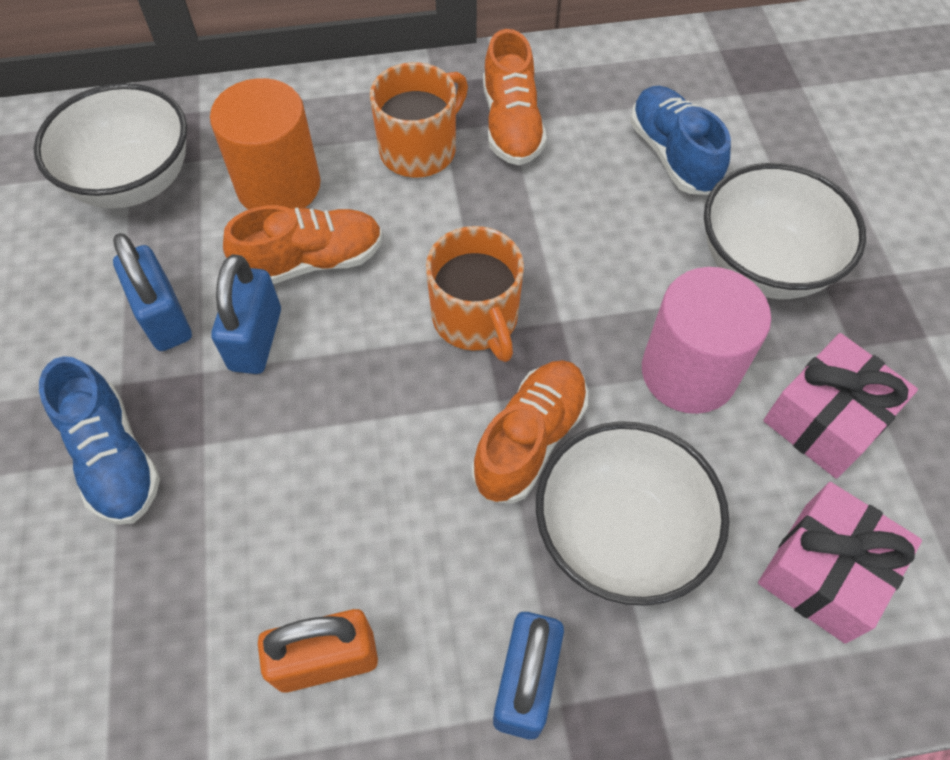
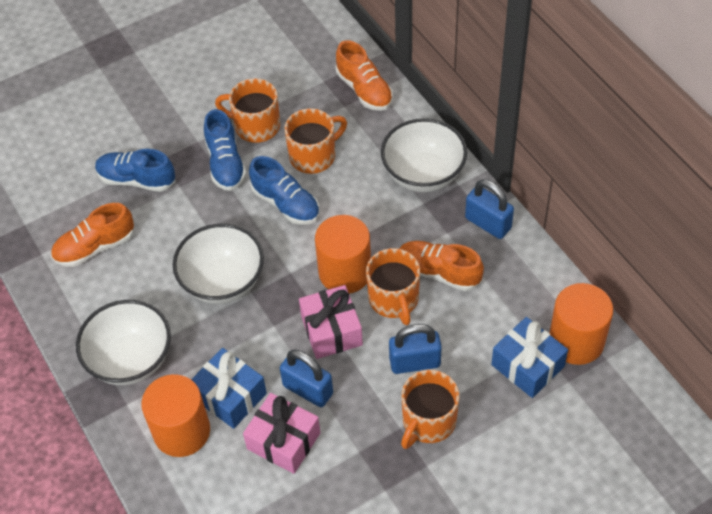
blue gift: 0 -> 2
blue shoe: 2 -> 3
orange cylinder: 1 -> 3
orange mug: 2 -> 4
orange padlock: 1 -> 0
pink cylinder: 1 -> 0

